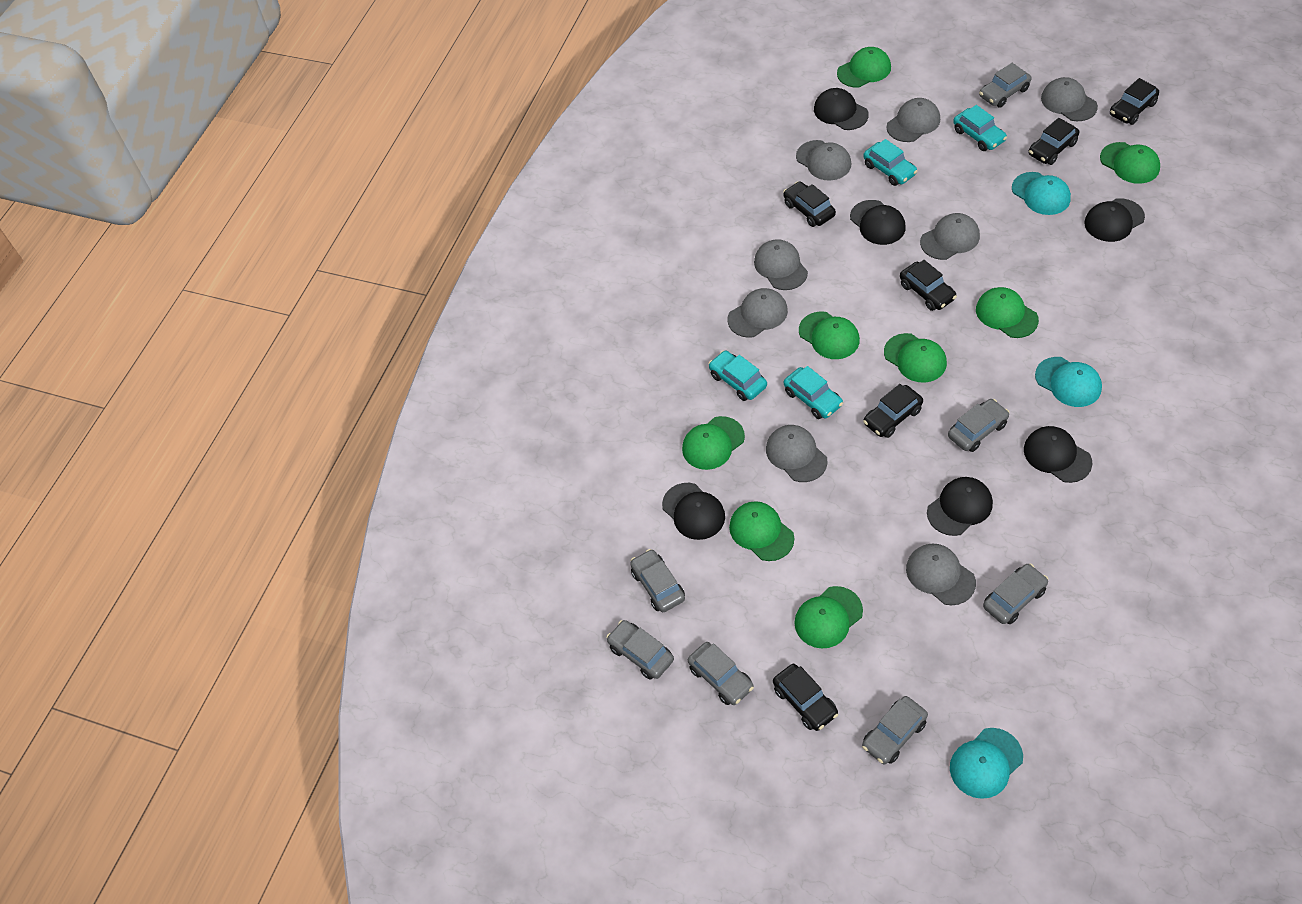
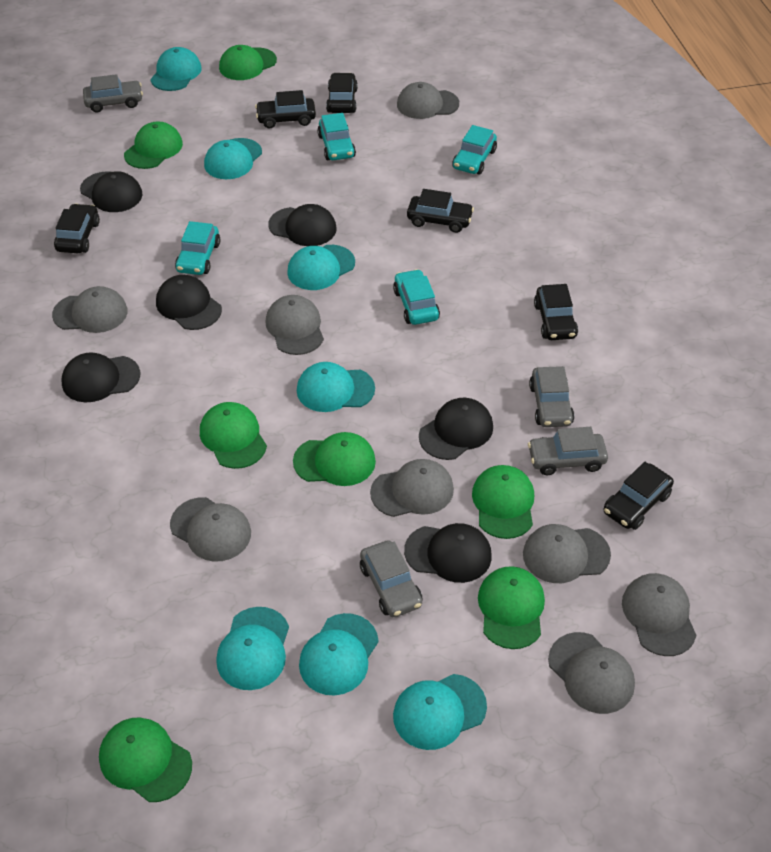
green cap: 8 -> 7
grey car: 7 -> 4
turquoise cap: 3 -> 7

